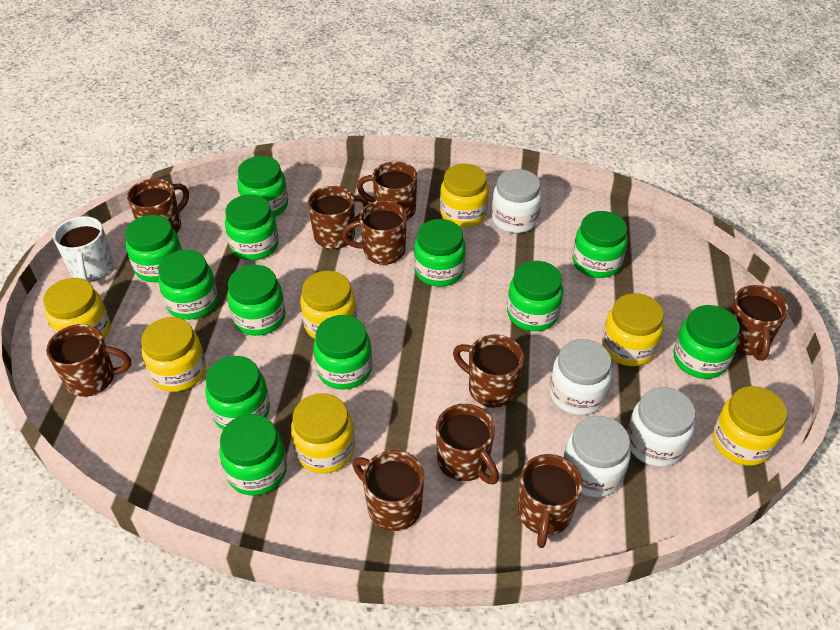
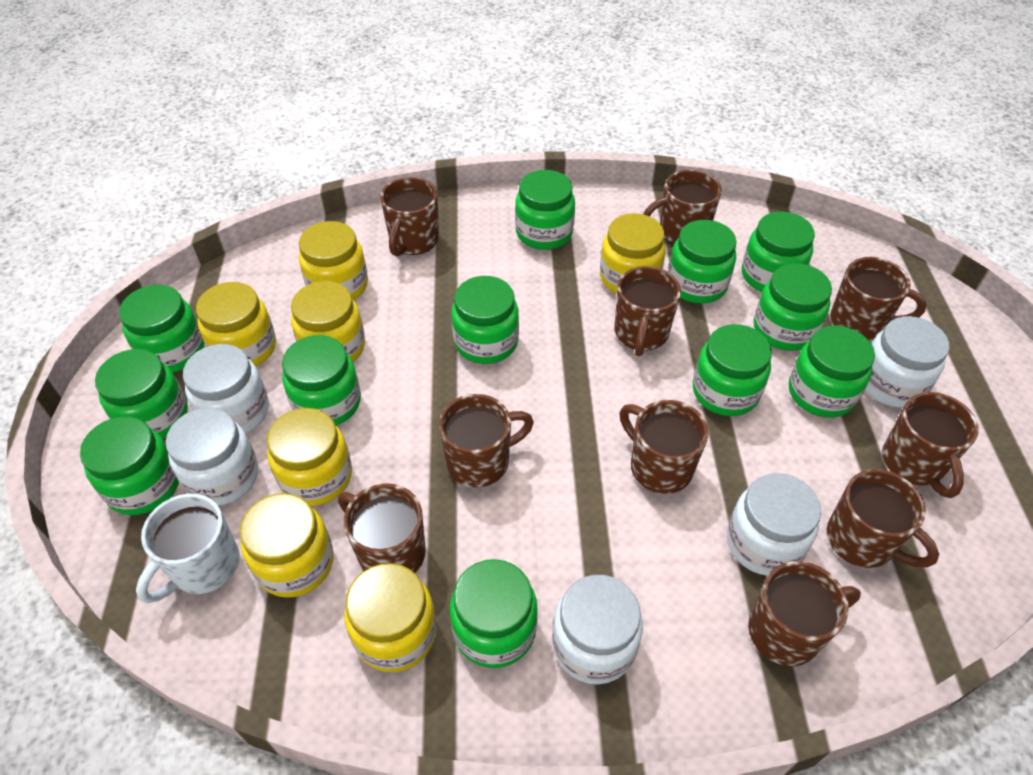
white jar: 4 -> 5

